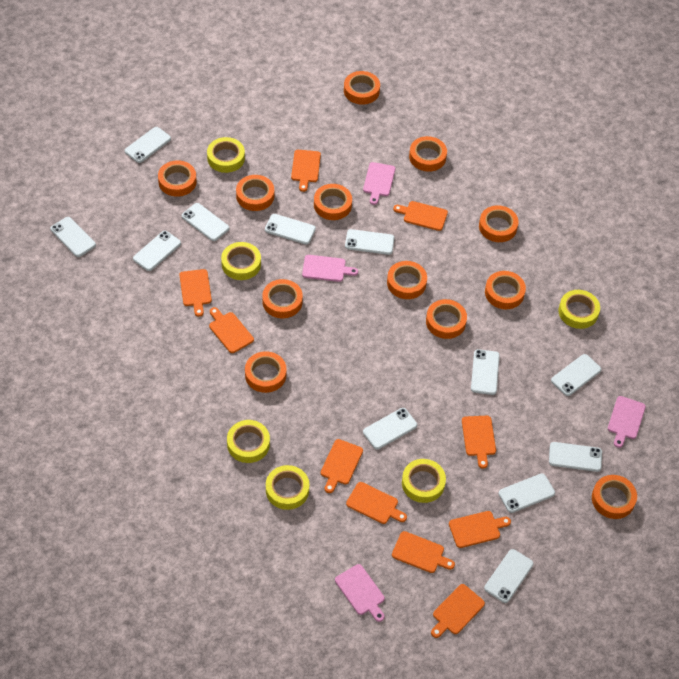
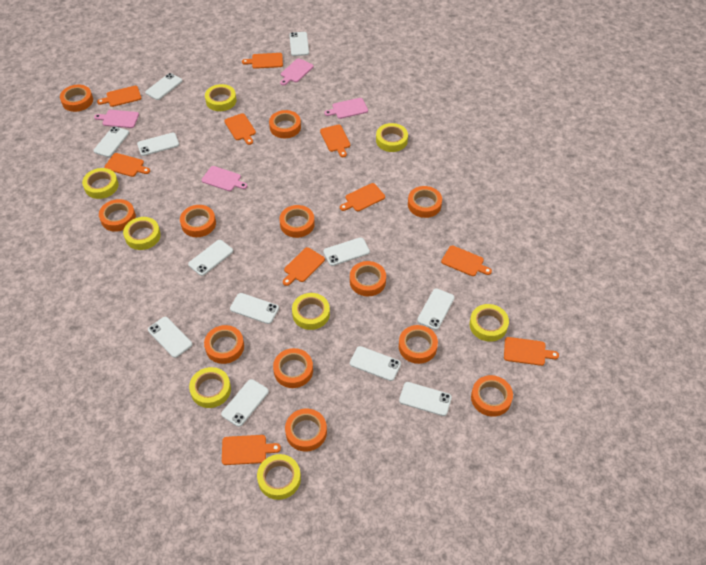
yellow tape: 6 -> 8

